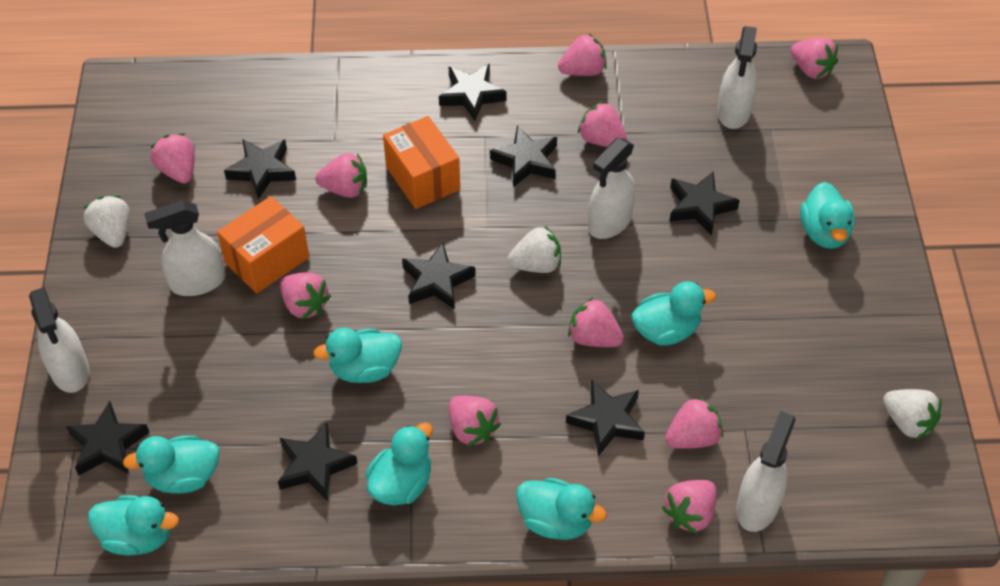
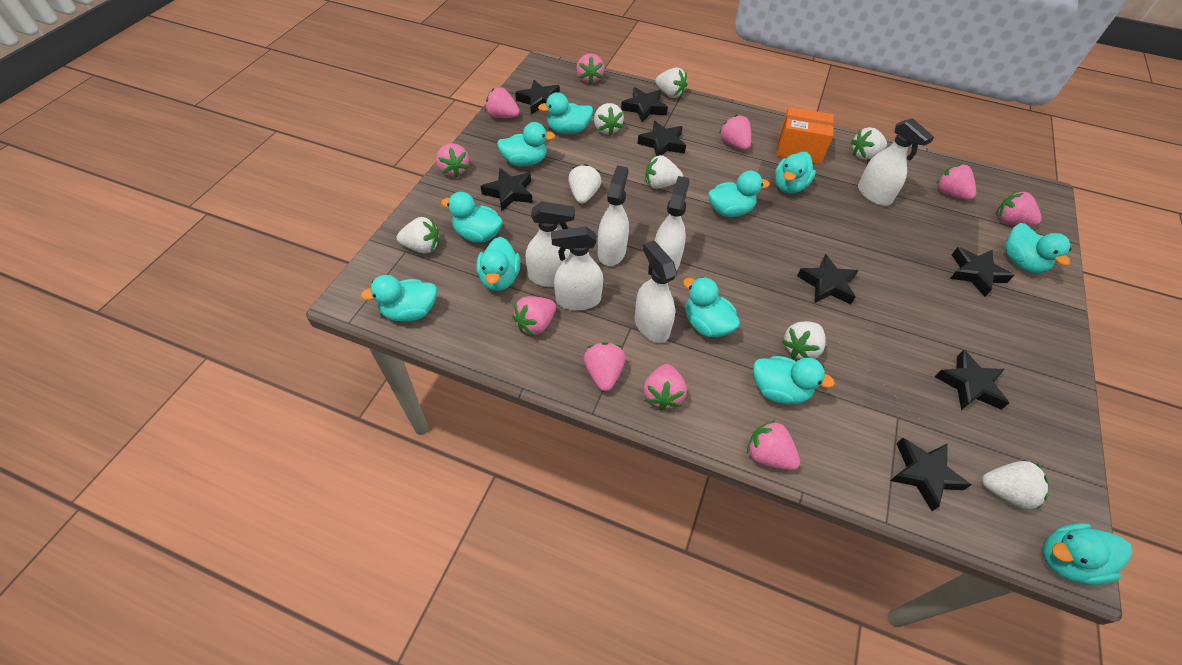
orange box: 2 -> 1
turquoise duck: 7 -> 11
white spray bottle: 5 -> 6
white strawberry: 3 -> 8

